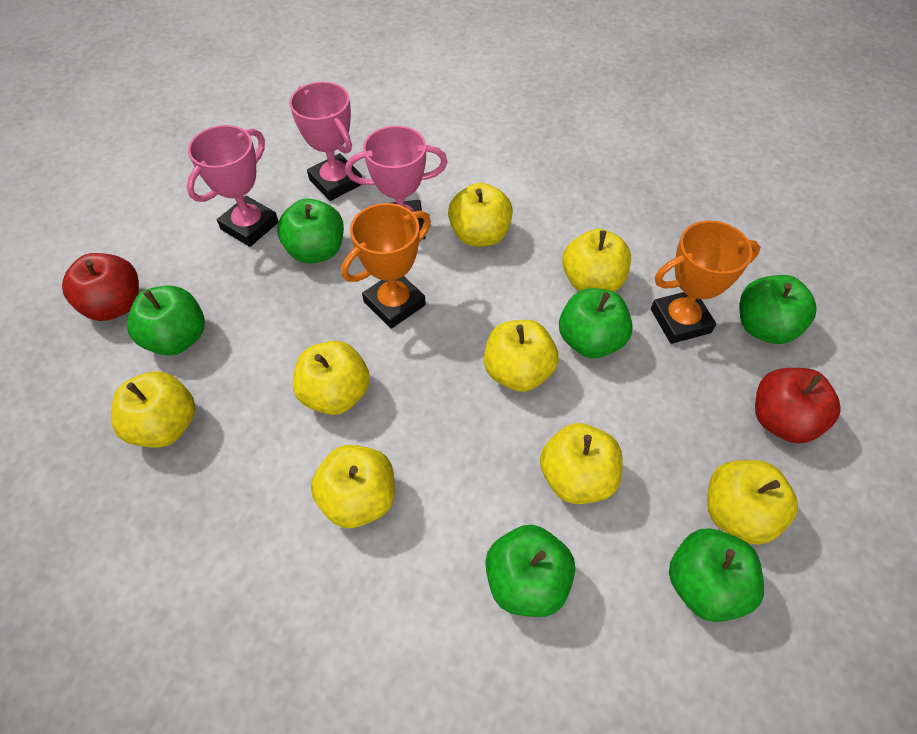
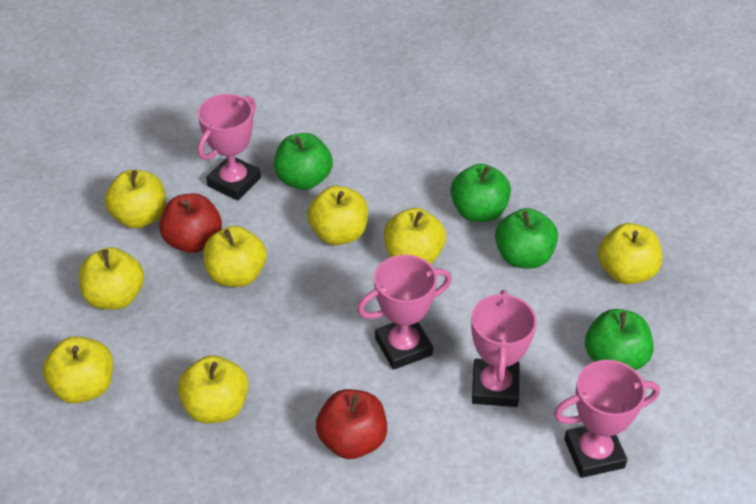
green apple: 6 -> 4
orange trophy: 2 -> 0
pink trophy: 3 -> 4

